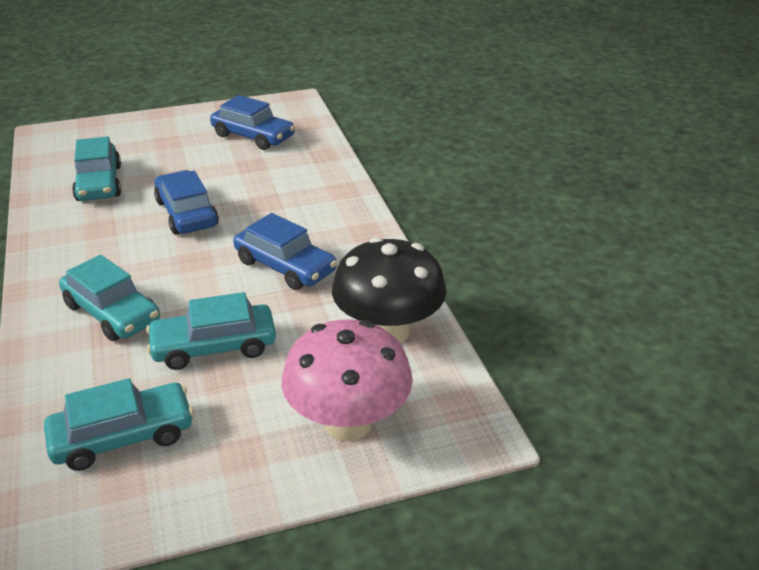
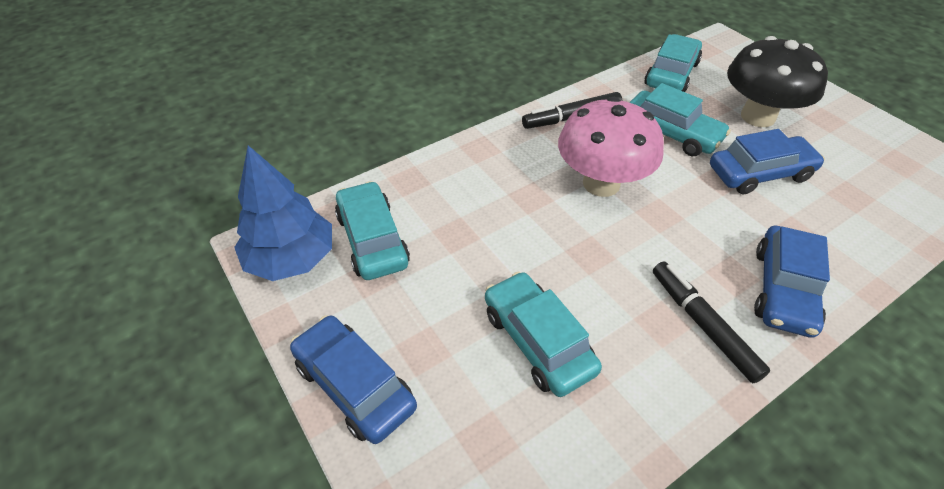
black marker: 0 -> 2
blue tree: 0 -> 1

